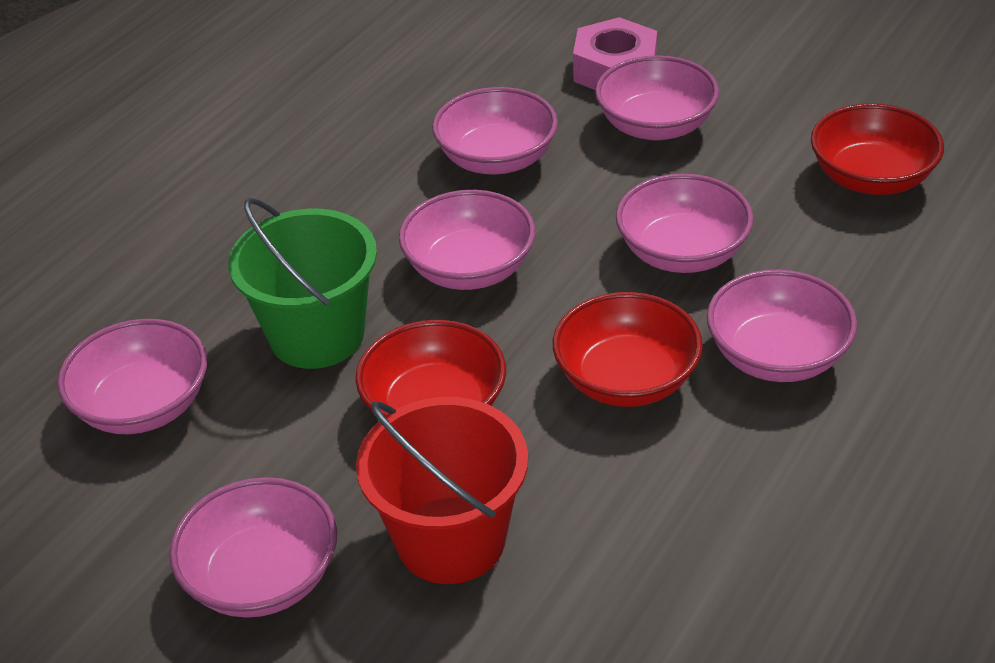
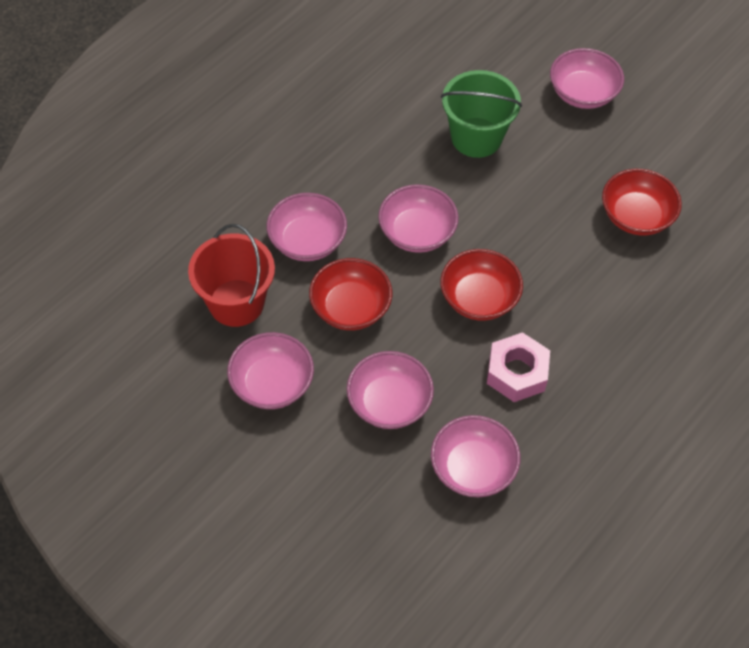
pink bowl: 7 -> 6

